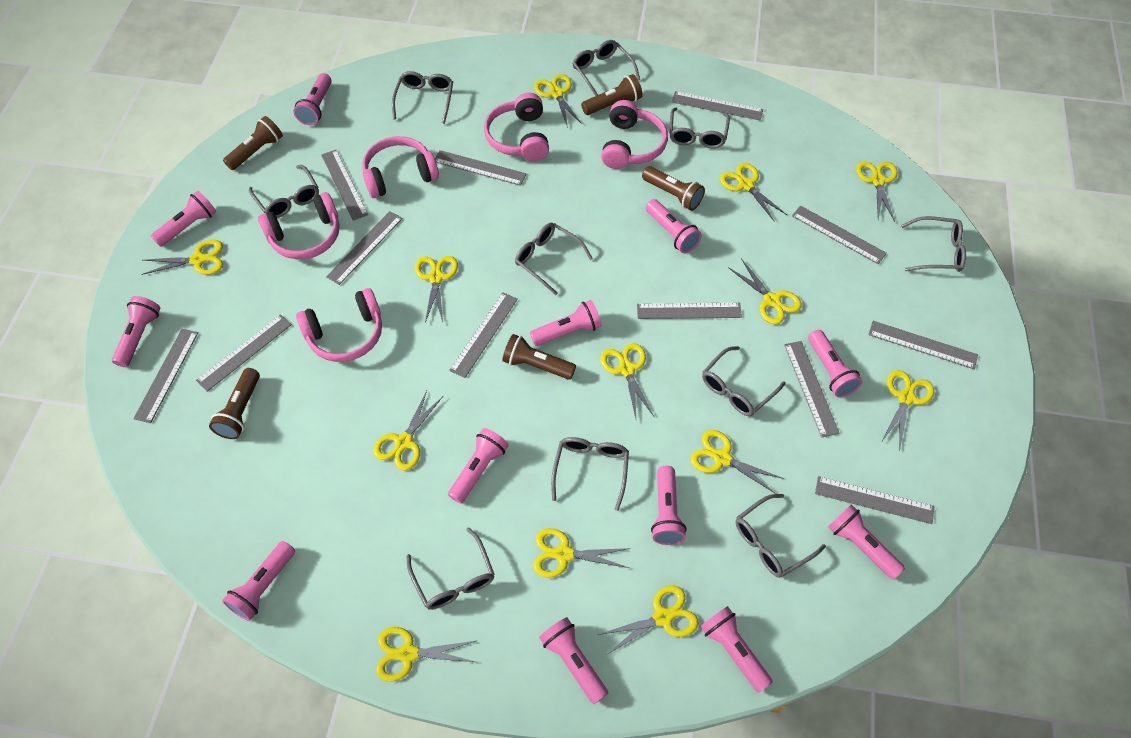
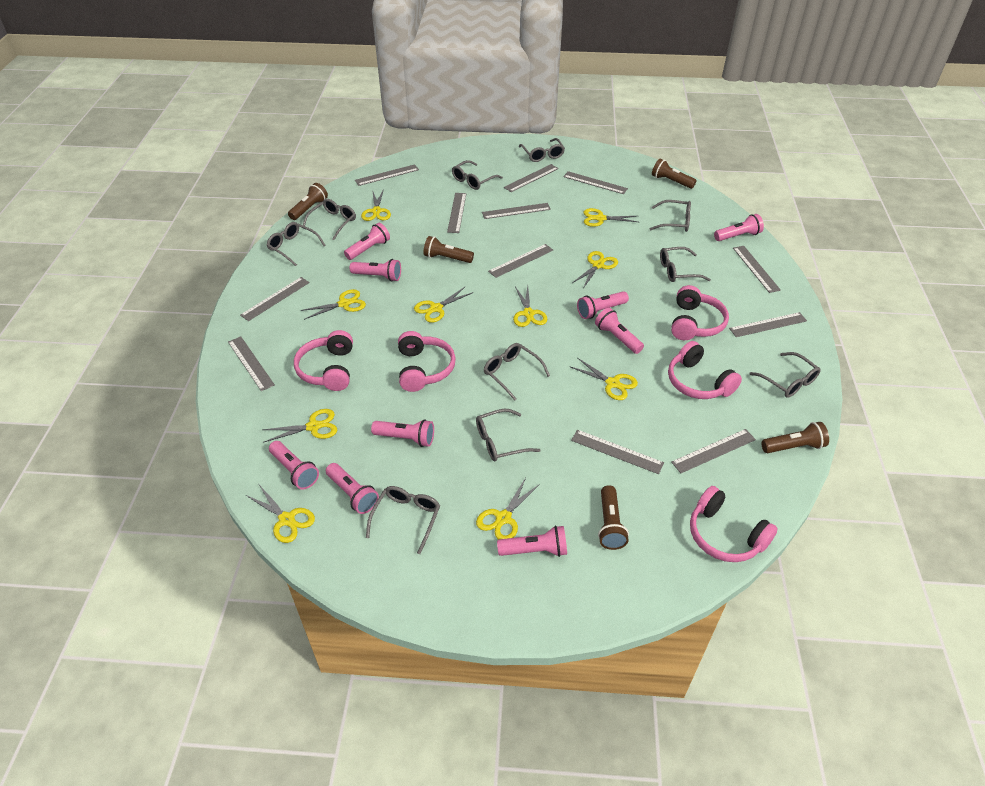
pink flashlight: 12 -> 9
yellow scissors: 13 -> 10

